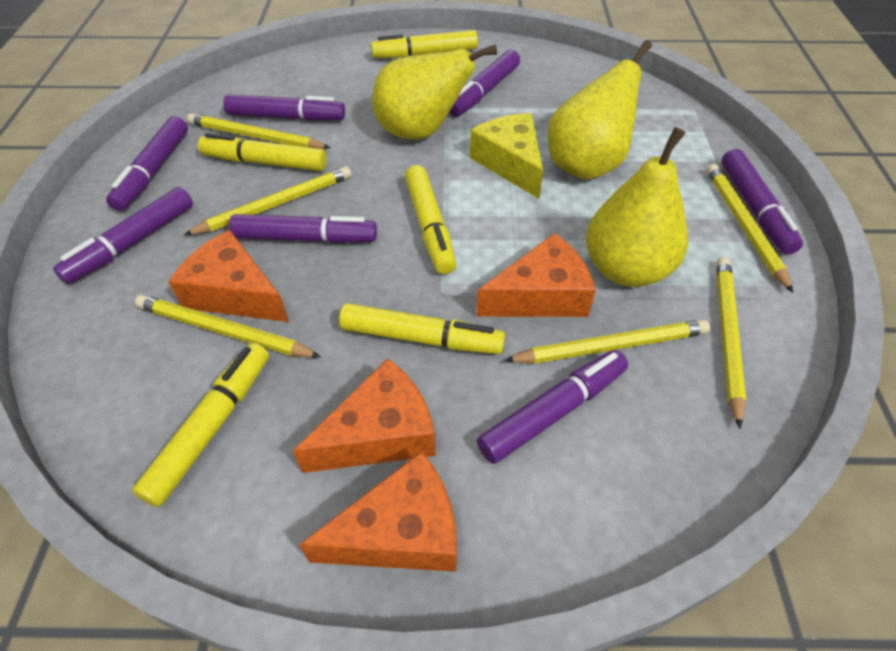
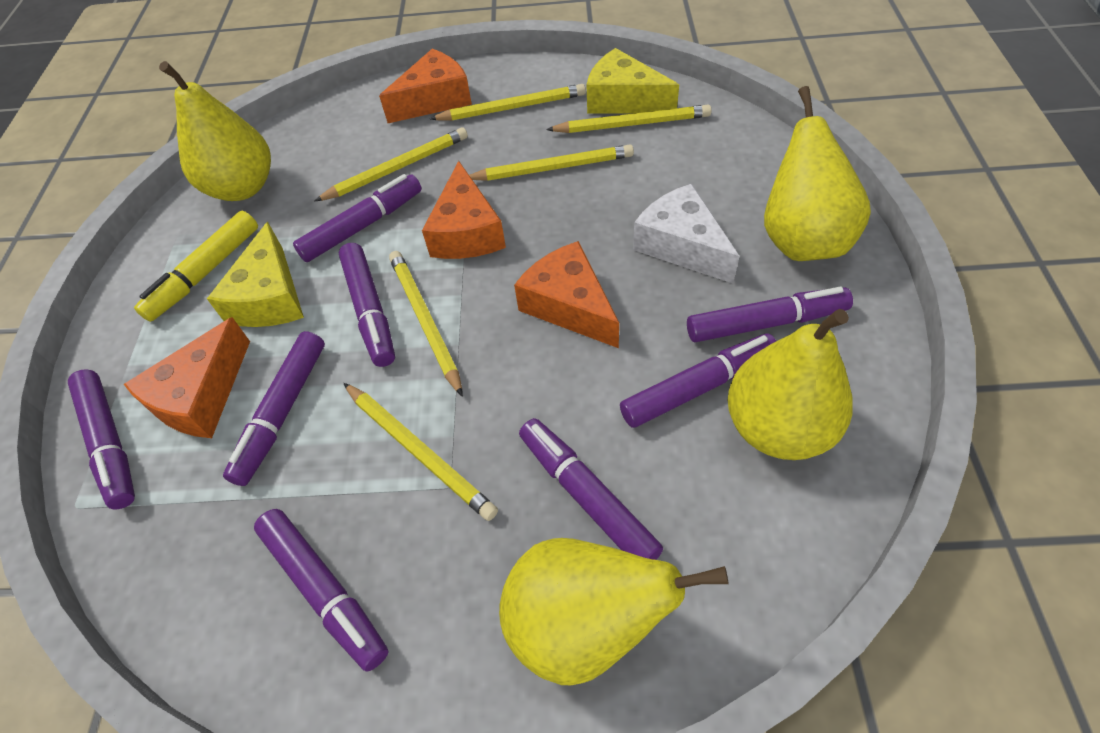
purple marker: 7 -> 8
white cheese: 0 -> 1
yellow cheese: 1 -> 2
yellow marker: 5 -> 1
yellow pear: 3 -> 4

